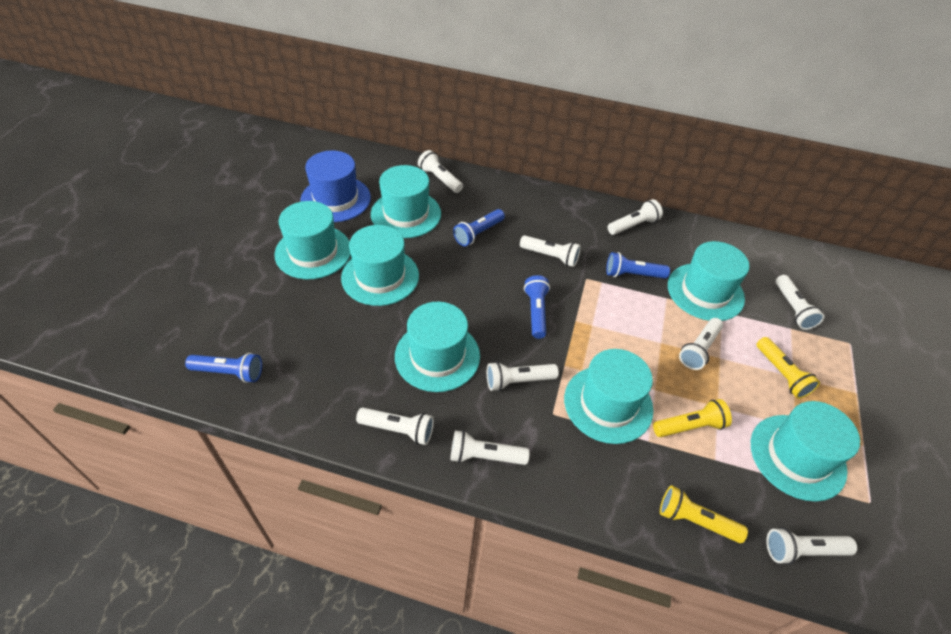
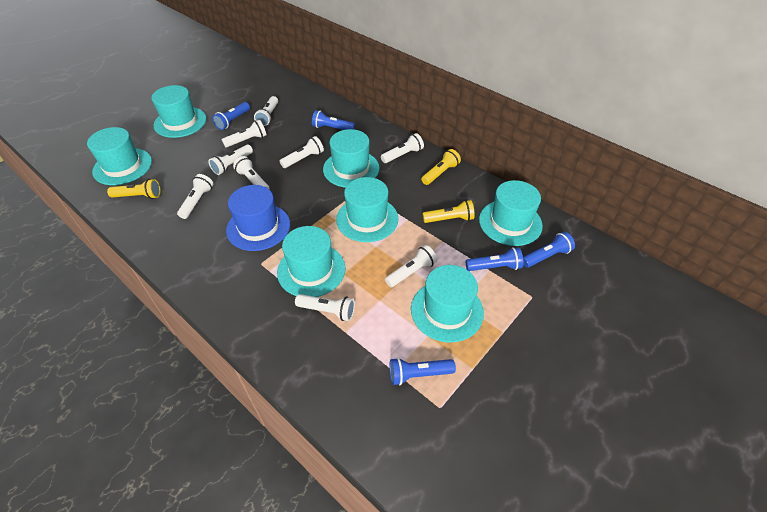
blue flashlight: 4 -> 5

